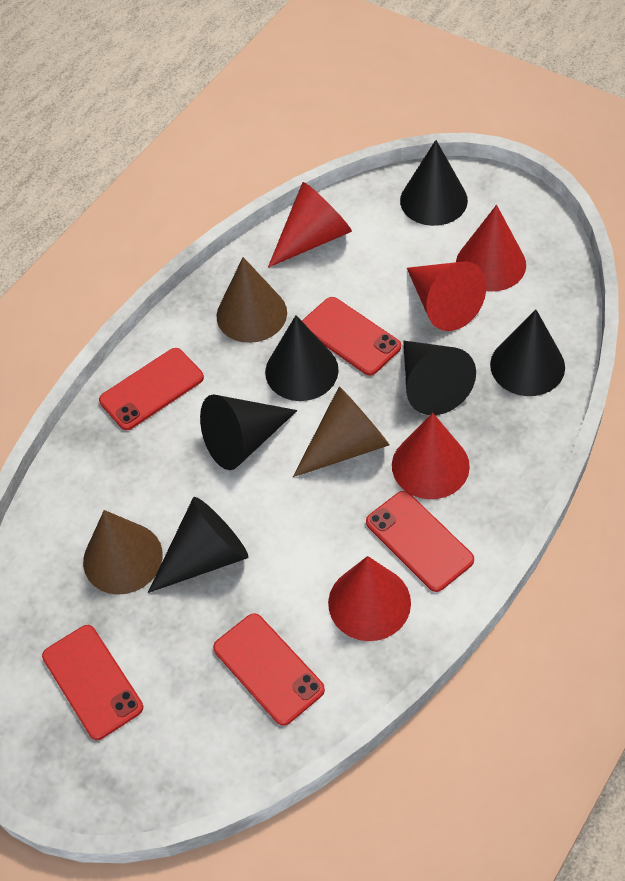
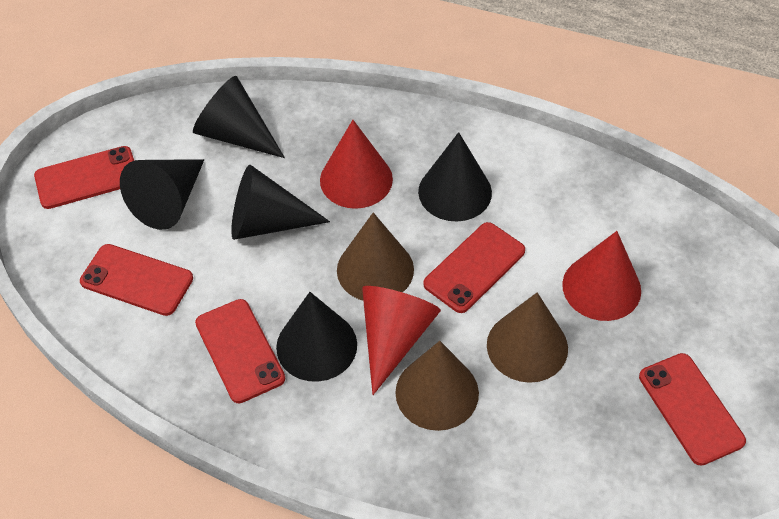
black cone: 6 -> 5
red cone: 5 -> 3

